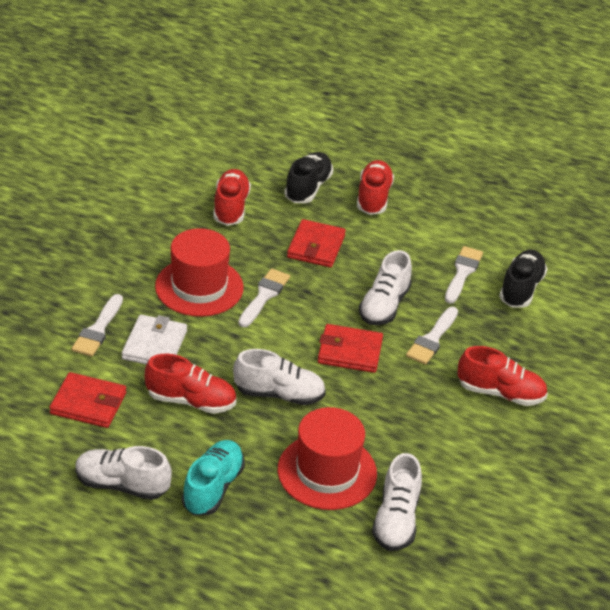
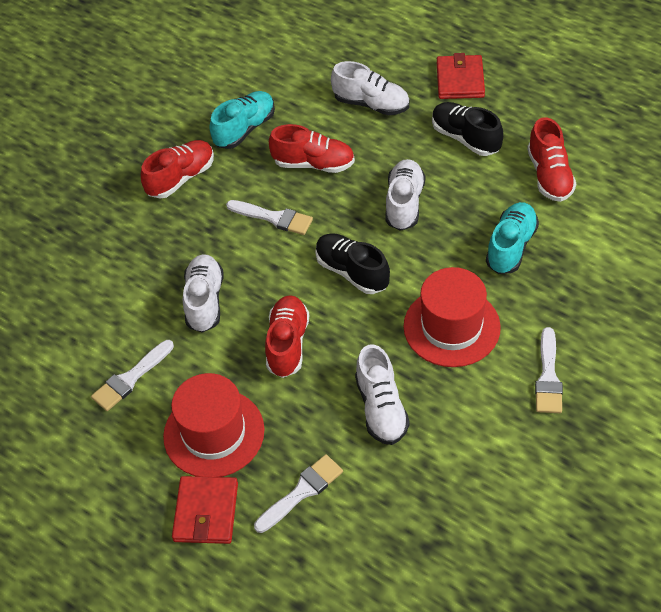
red wallet: 3 -> 2
turquoise shoe: 1 -> 2
white wallet: 1 -> 0

